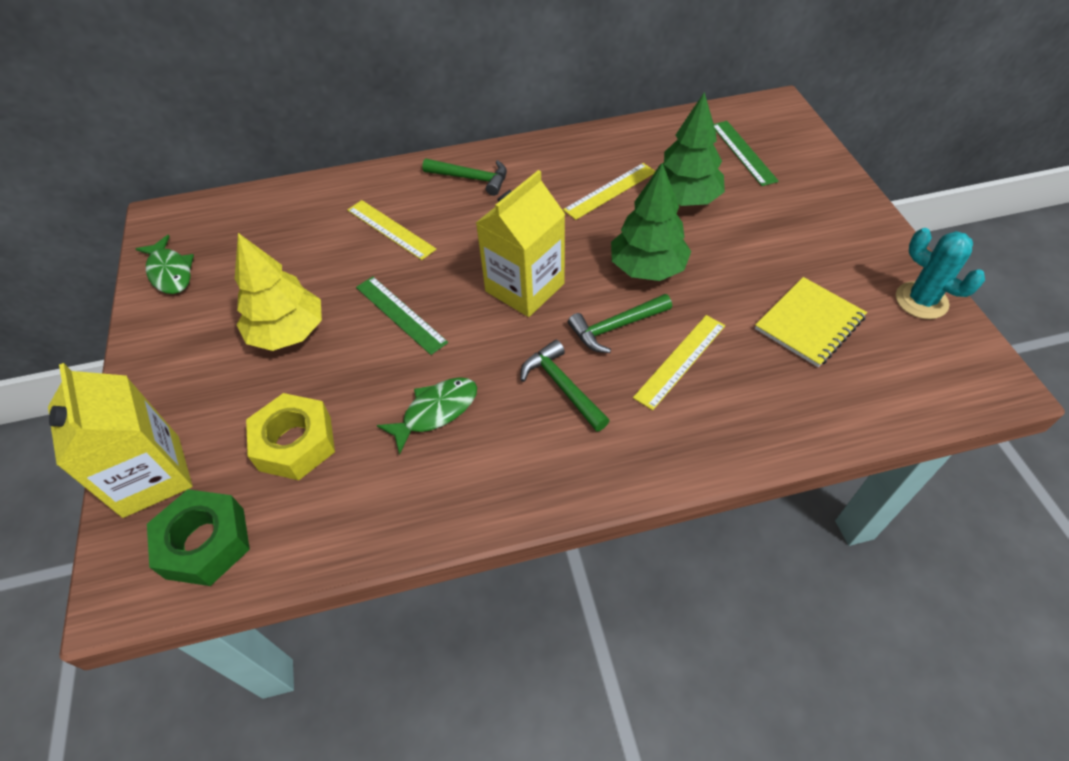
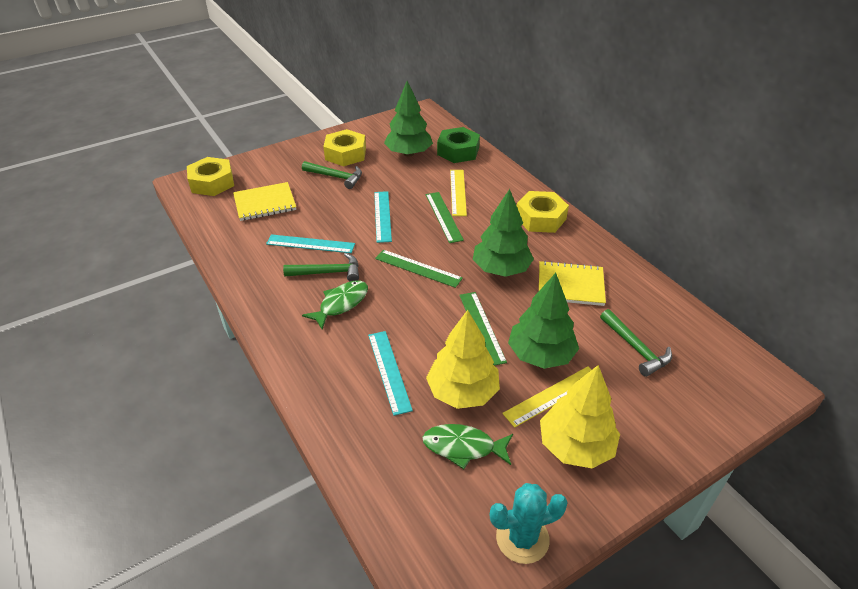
green ruler: 2 -> 3
green tree: 2 -> 3
turquoise ruler: 0 -> 3
yellow carton: 2 -> 0
yellow notebook: 1 -> 2
yellow nut: 1 -> 3
yellow ruler: 3 -> 2
yellow tree: 1 -> 2

